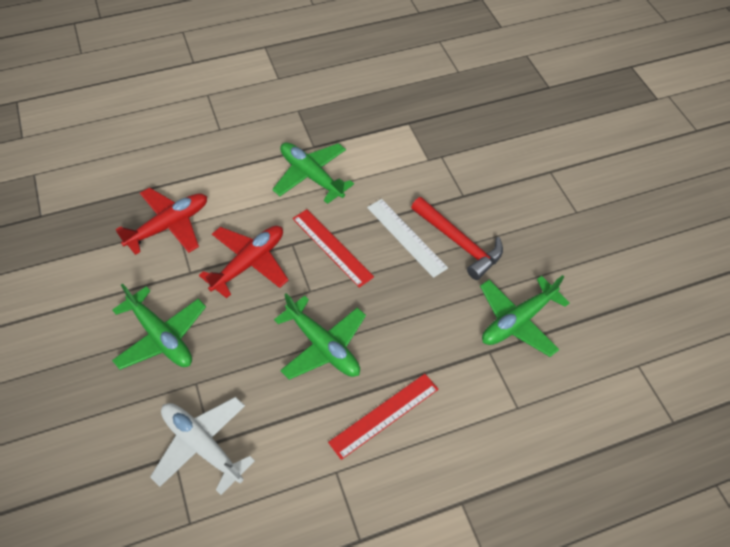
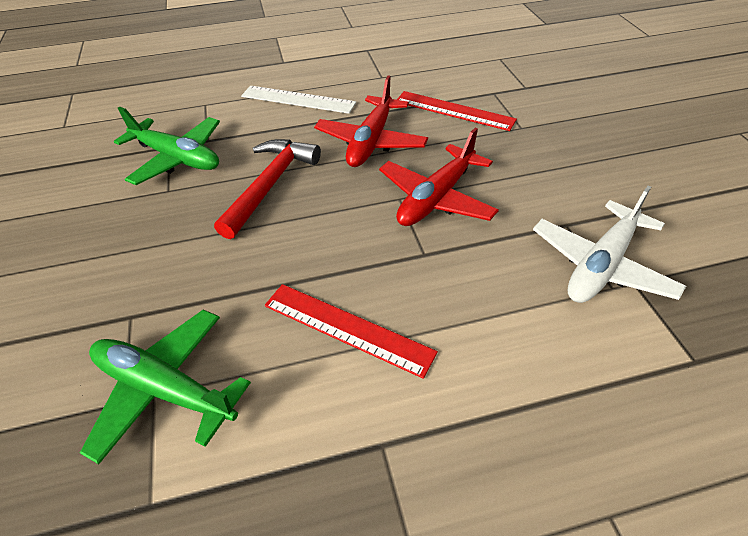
green plane: 4 -> 2

